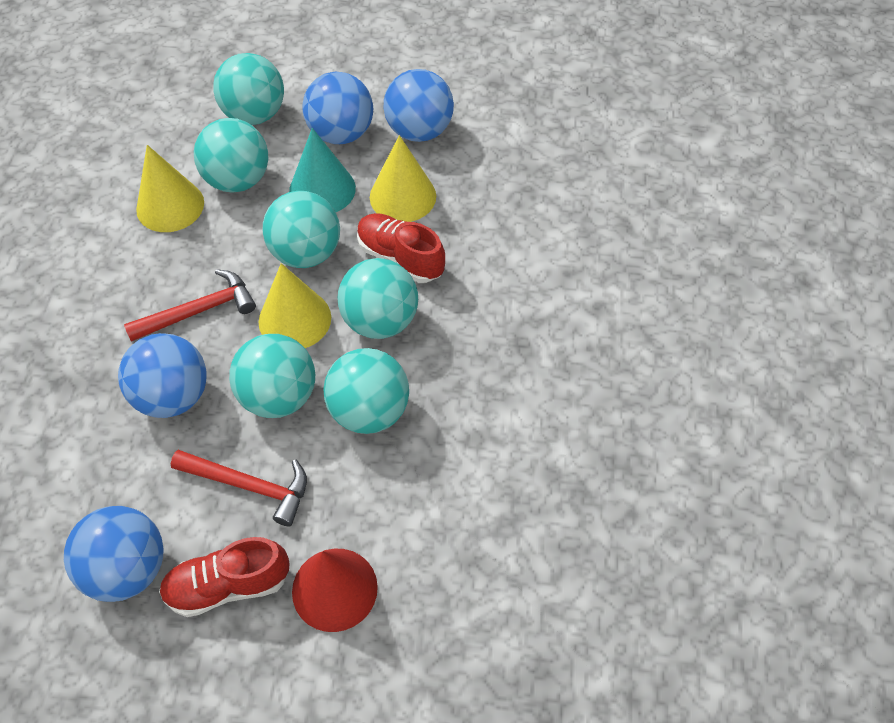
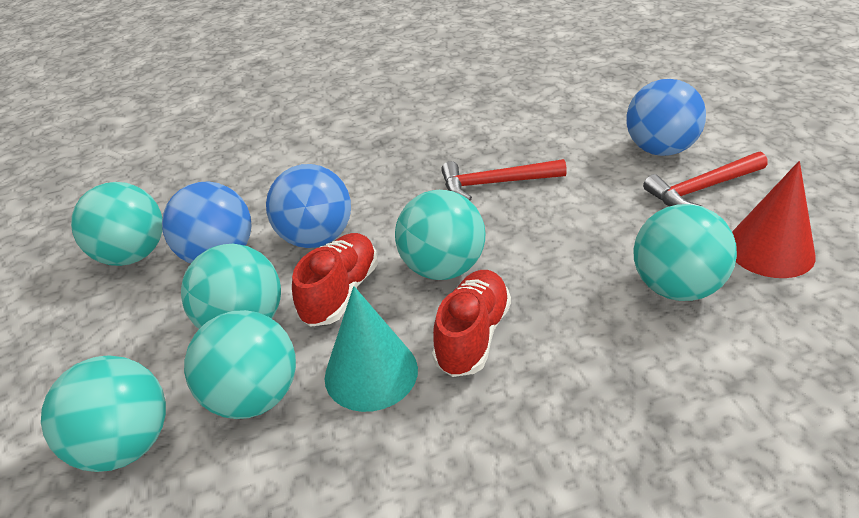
blue ball: 4 -> 3
yellow cone: 3 -> 0

